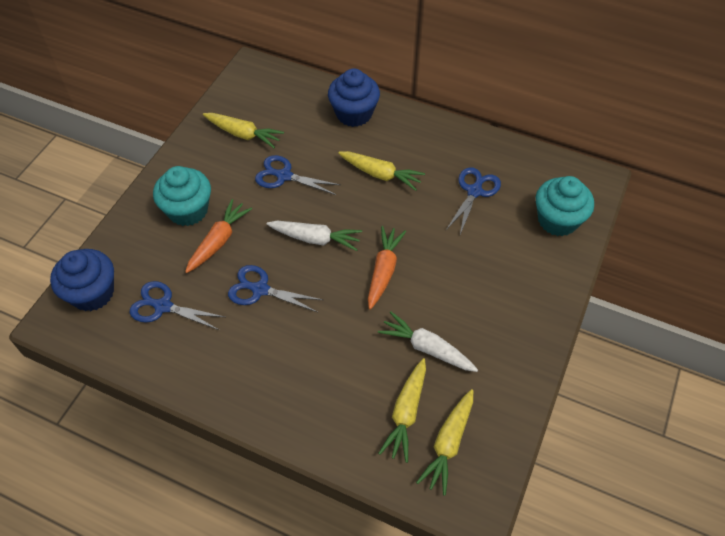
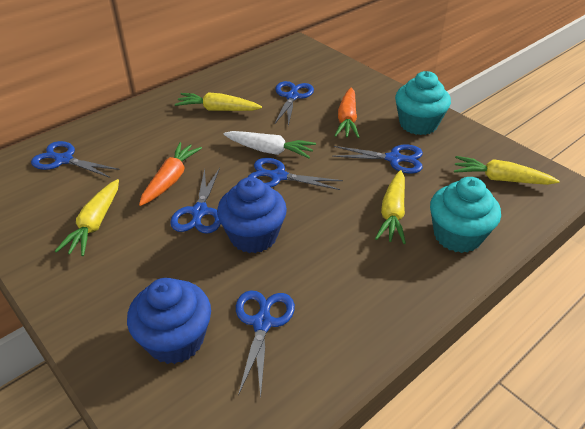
blue scissors: 4 -> 6
white carrot: 2 -> 1

